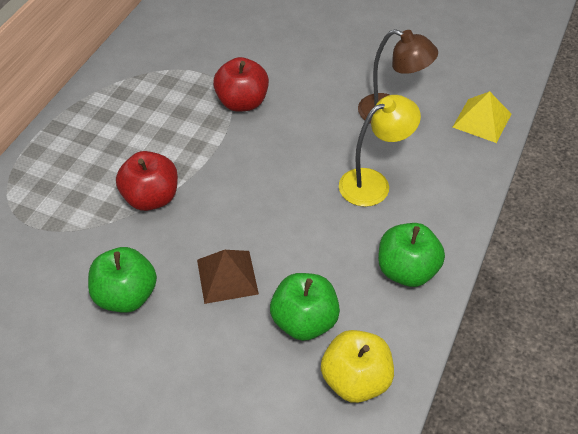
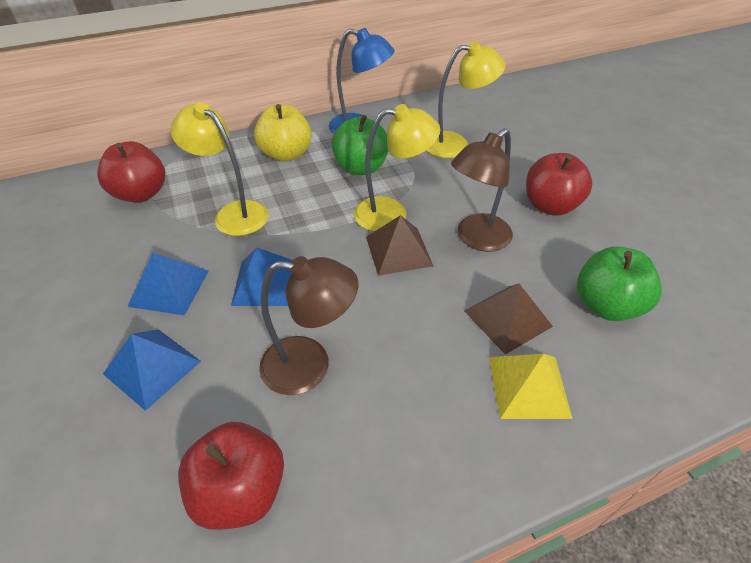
blue lamp: 0 -> 1
blue pyramid: 0 -> 3
brown lamp: 1 -> 2
brown pyramid: 1 -> 2
green apple: 3 -> 2
red apple: 2 -> 3
yellow lamp: 1 -> 3

